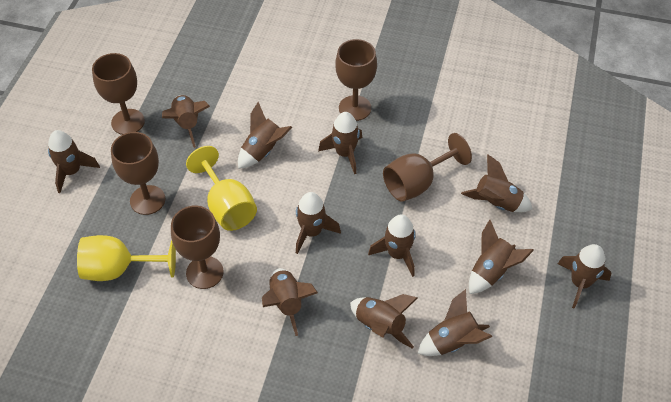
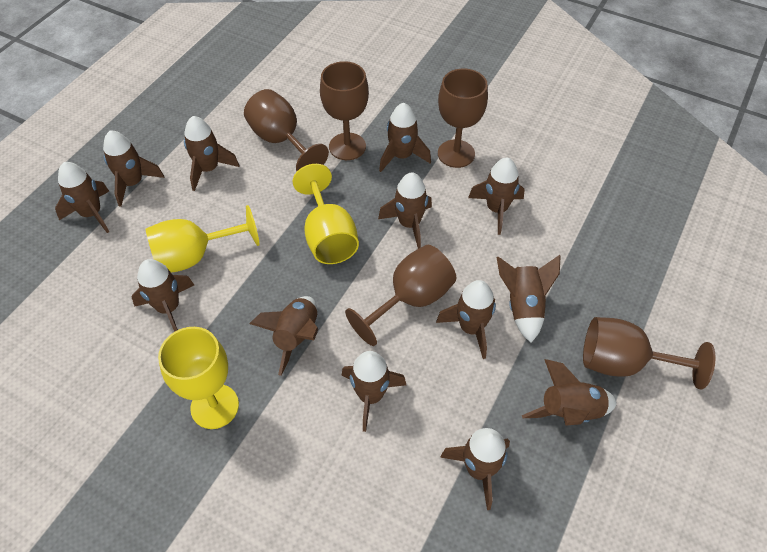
brown rocket: 12 -> 13
yellow goblet: 2 -> 3

